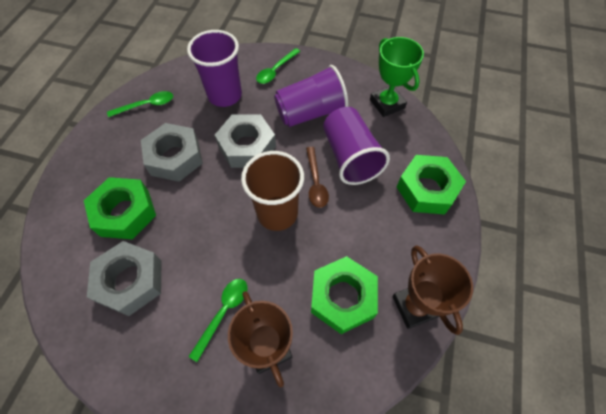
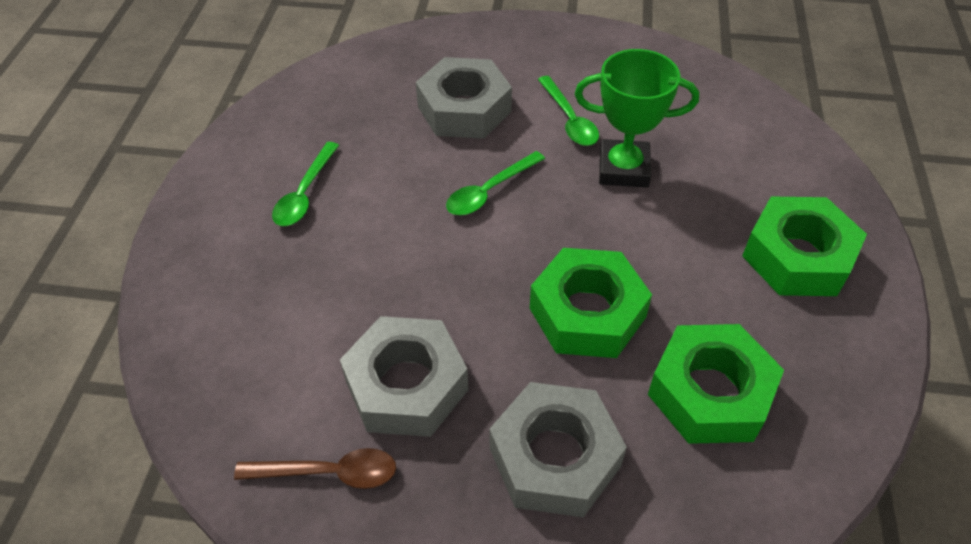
brown cup: 1 -> 0
brown trophy: 2 -> 0
purple cup: 3 -> 0

